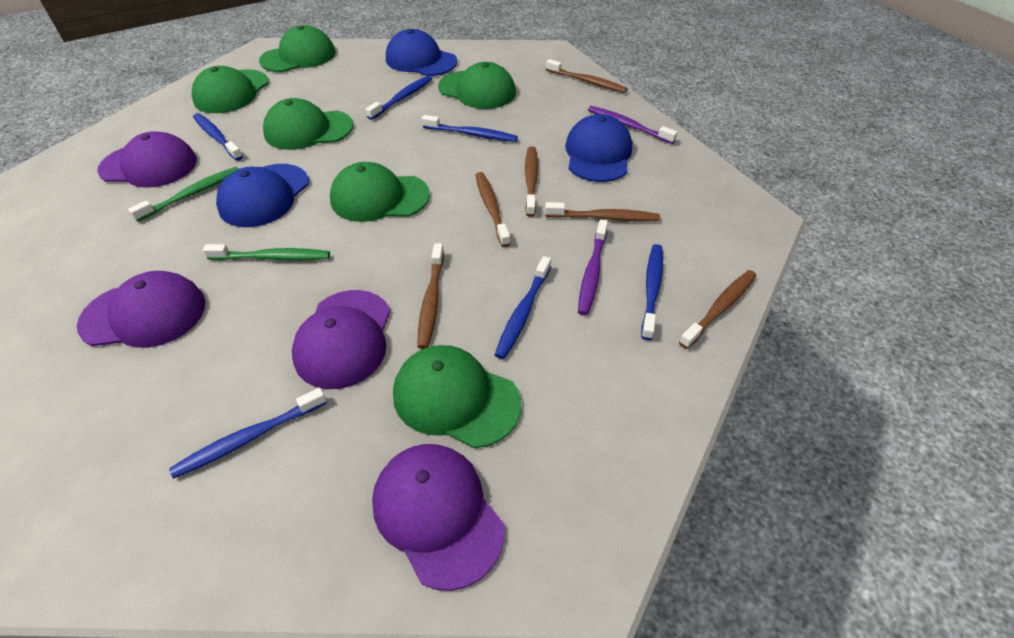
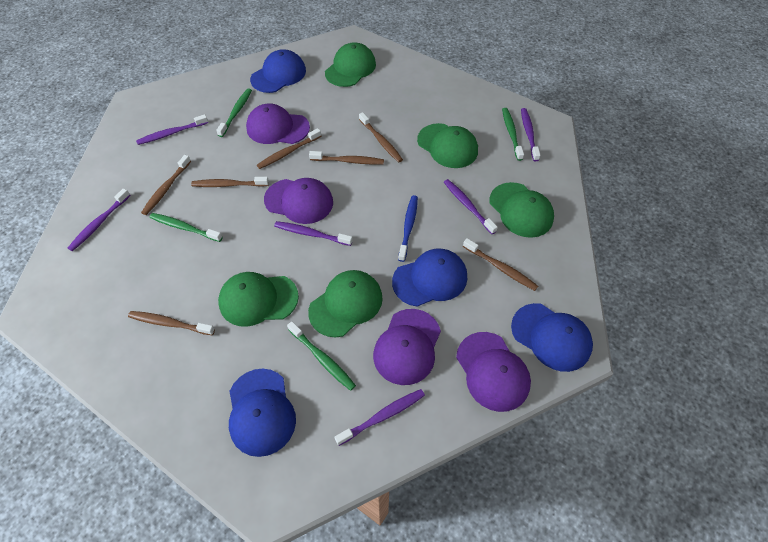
blue cap: 3 -> 4
blue toothbrush: 6 -> 1
brown toothbrush: 6 -> 7
green cap: 6 -> 5
green toothbrush: 2 -> 4
purple toothbrush: 2 -> 6

